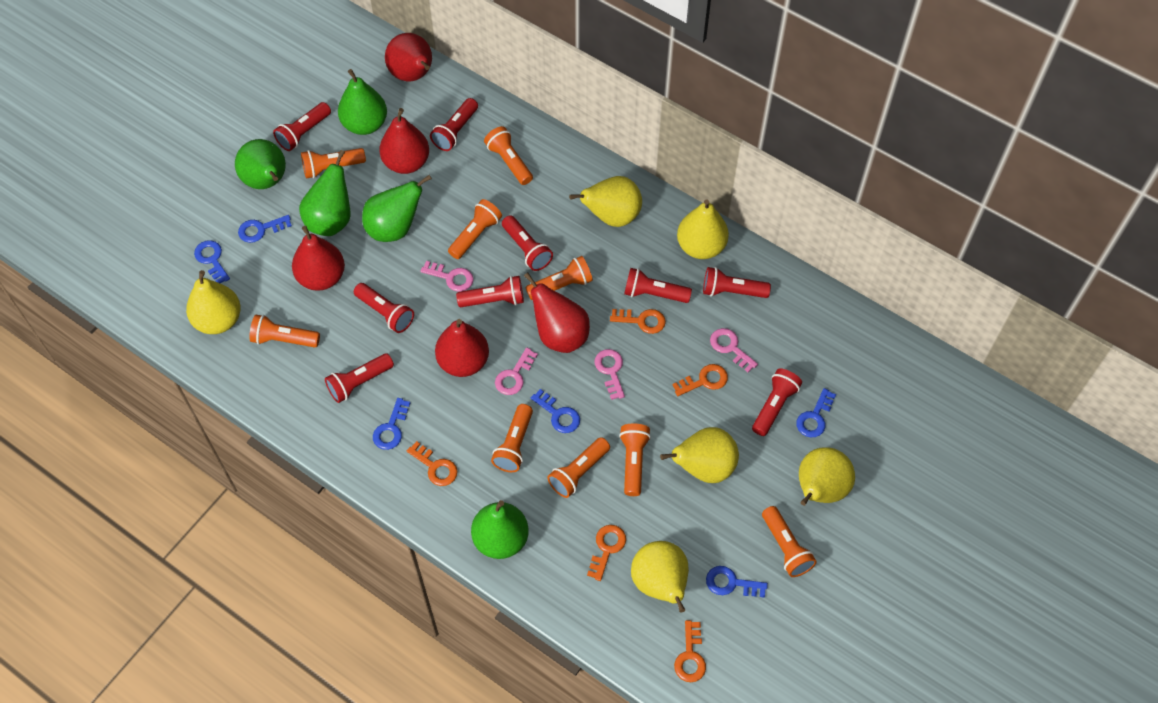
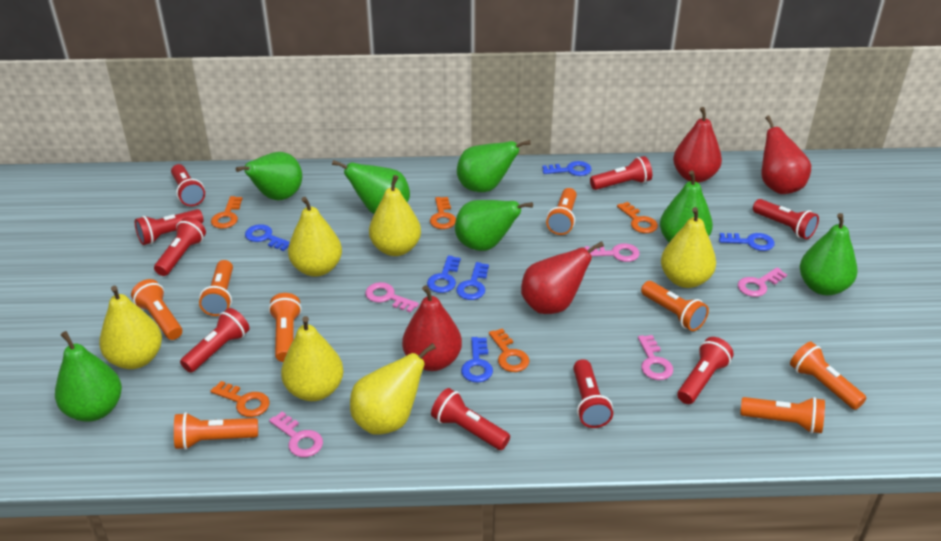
green pear: 5 -> 7
orange flashlight: 9 -> 8
pink key: 4 -> 5
red pear: 5 -> 4

